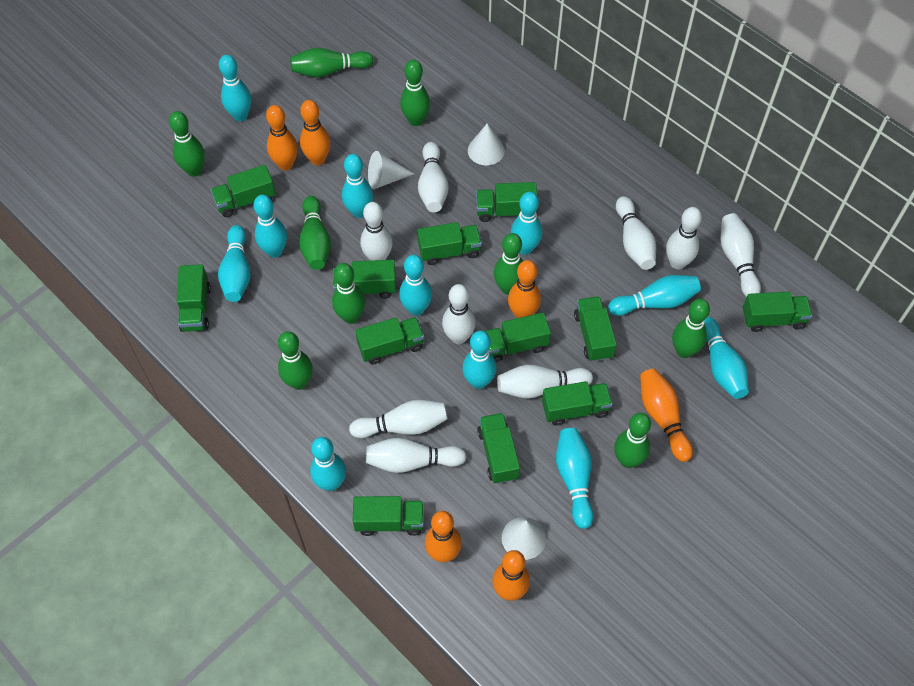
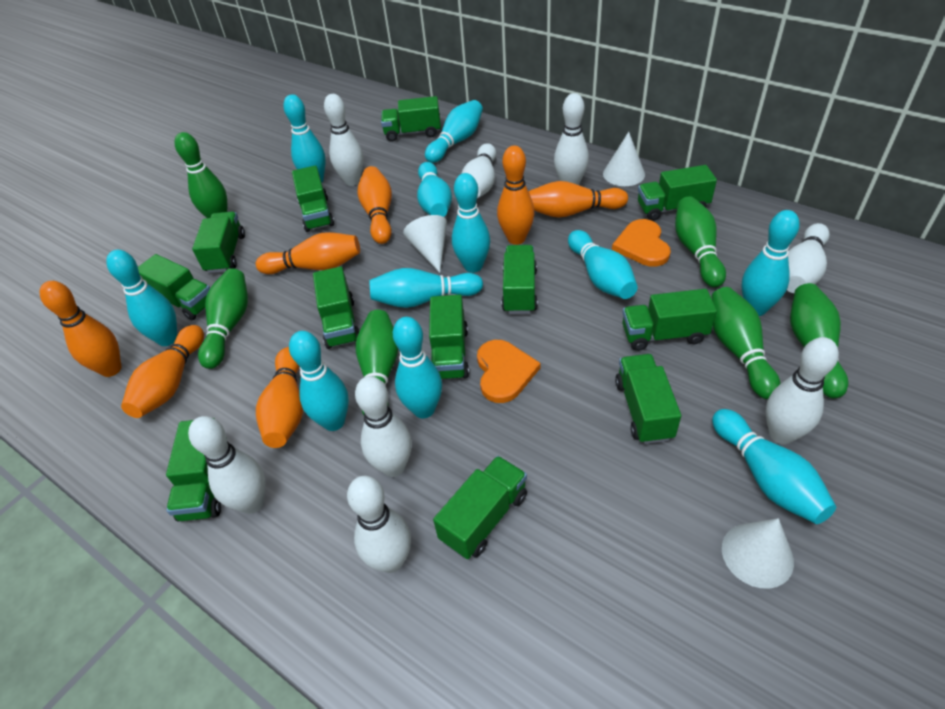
green bowling pin: 9 -> 6
orange bowling pin: 6 -> 7
orange heart: 0 -> 2
white bowling pin: 9 -> 8

